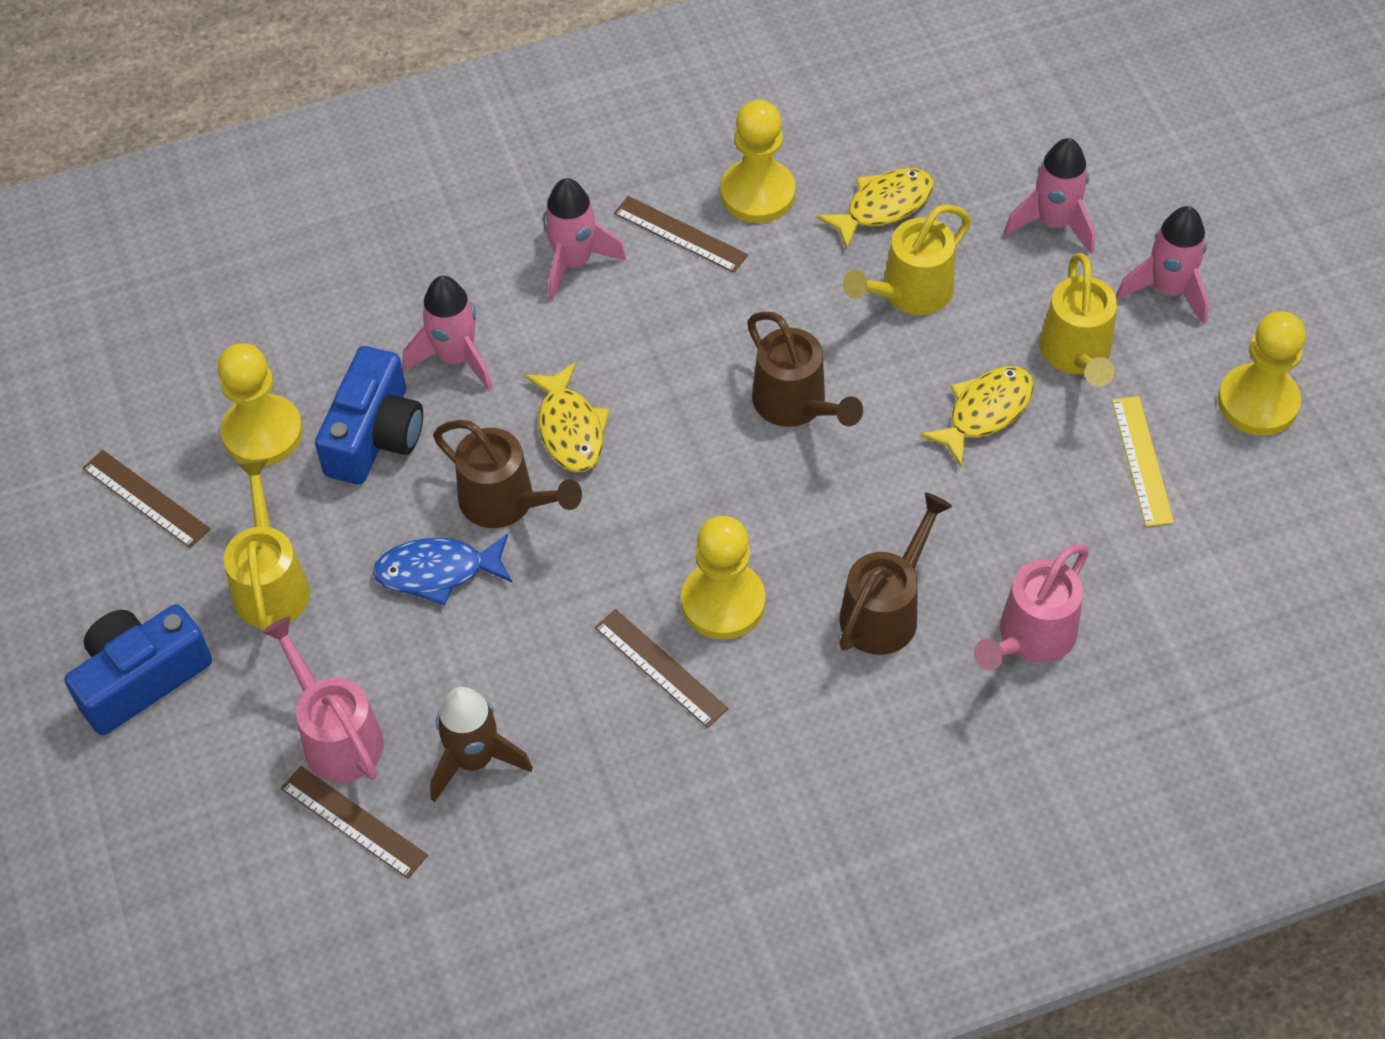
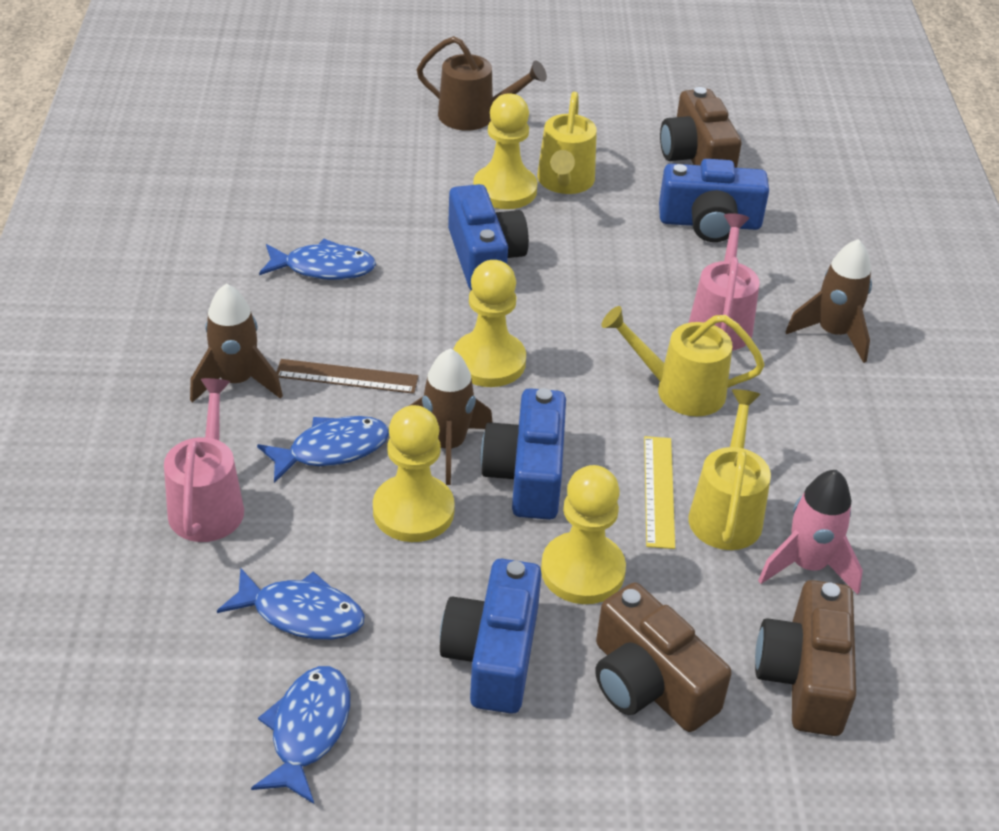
blue camera: 2 -> 4
blue fish: 1 -> 4
brown camera: 0 -> 3
brown rocket: 1 -> 3
brown ruler: 4 -> 1
brown watering can: 3 -> 1
pink rocket: 4 -> 1
yellow fish: 3 -> 0

